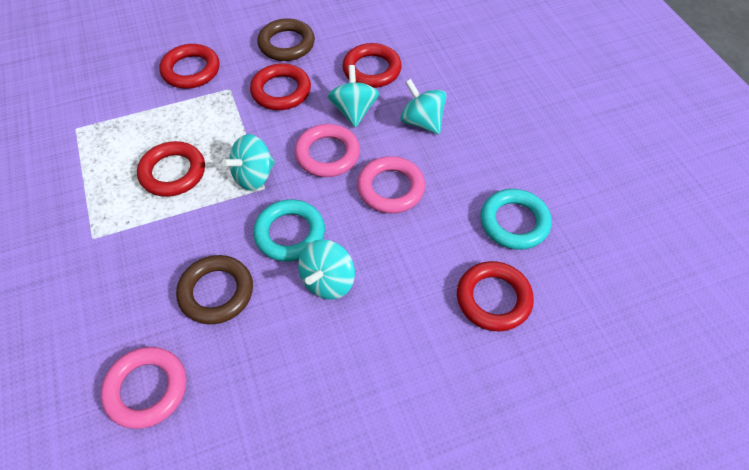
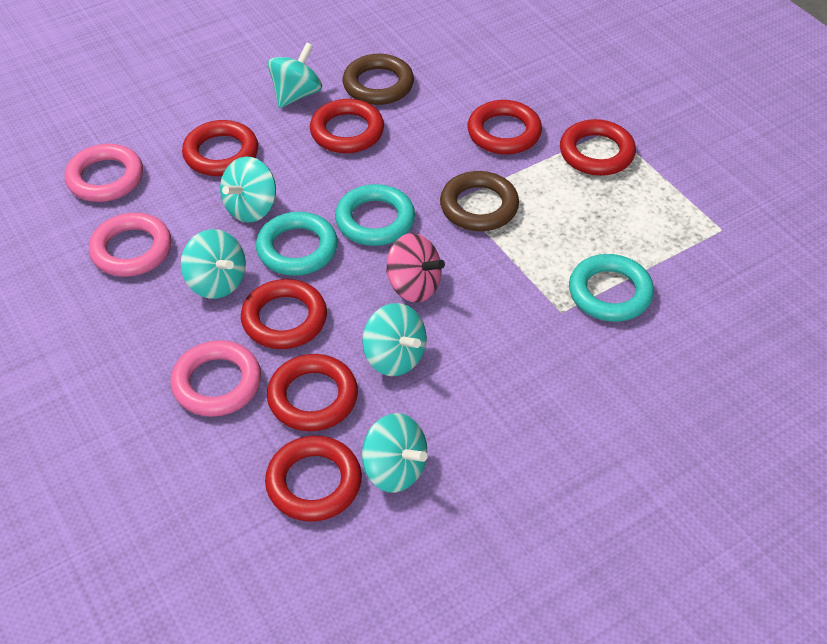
pink spinning top: 0 -> 1
red ring: 5 -> 7
turquoise ring: 2 -> 3
turquoise spinning top: 4 -> 5

